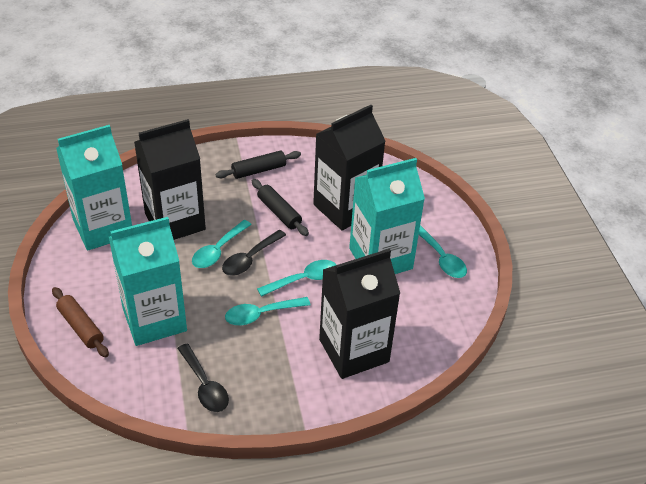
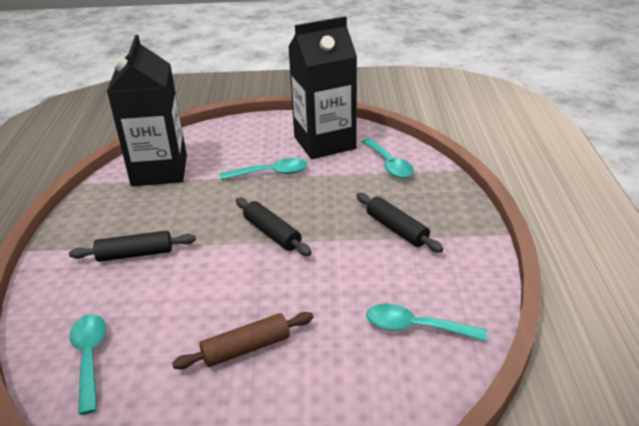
black carton: 3 -> 2
black rolling pin: 2 -> 3
black spoon: 2 -> 0
turquoise carton: 3 -> 0

